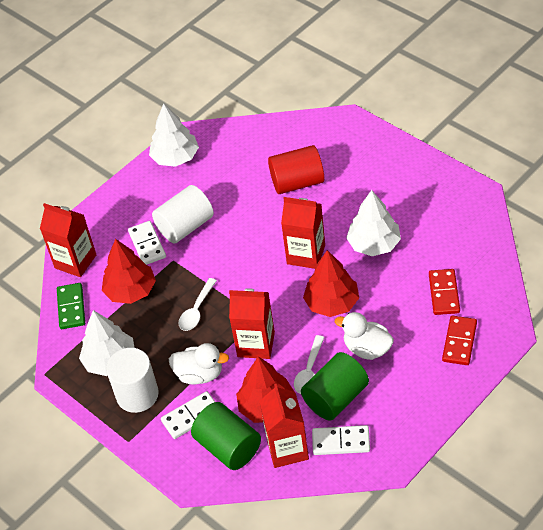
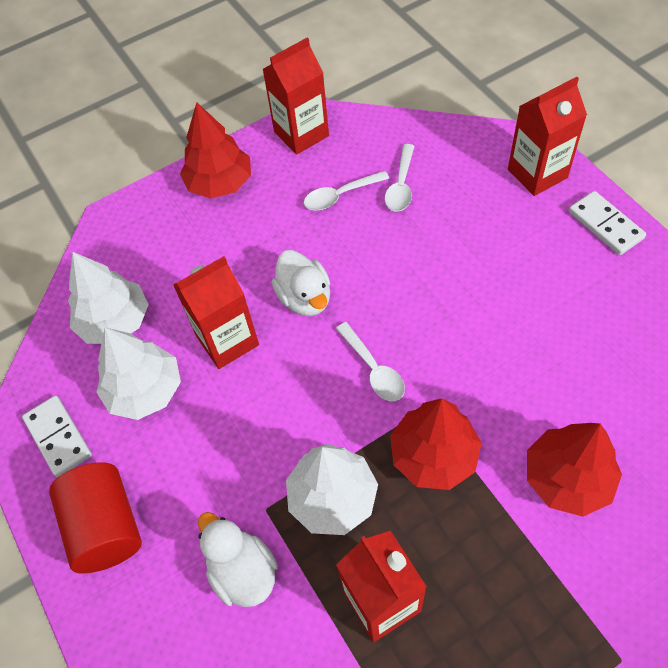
green cylinder: 2 -> 0
green domino: 1 -> 0
red domino: 2 -> 0
white cylinder: 2 -> 0
white domino: 3 -> 2
white spoon: 2 -> 3

